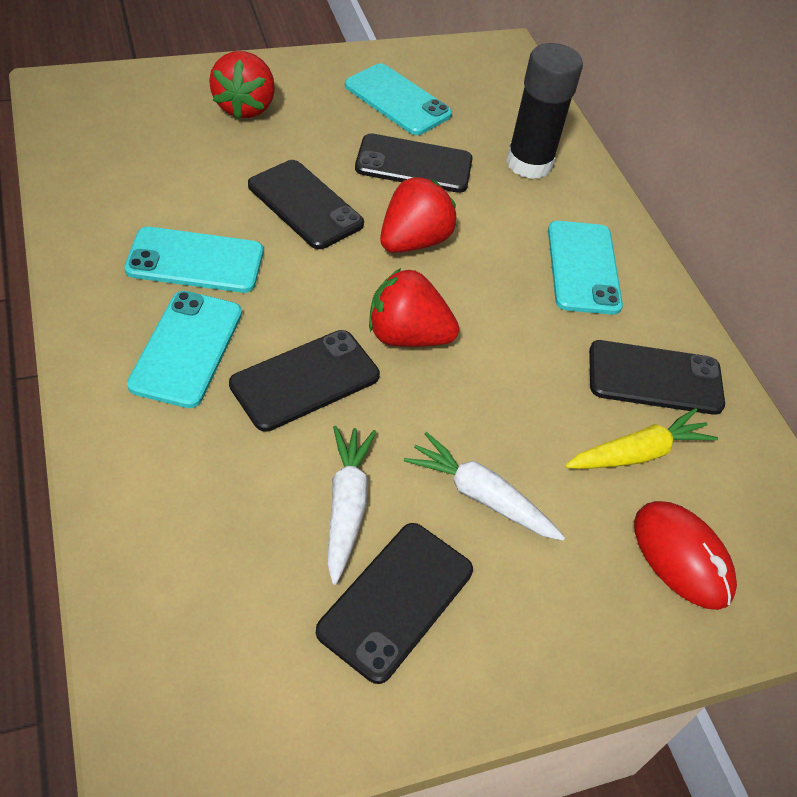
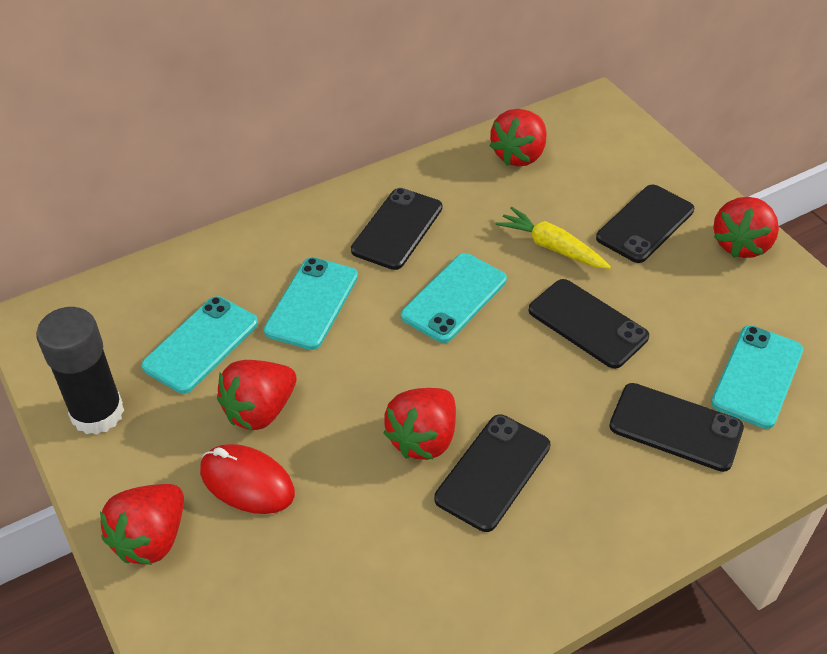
red strawberry: 3 -> 5
white carrot: 2 -> 0

